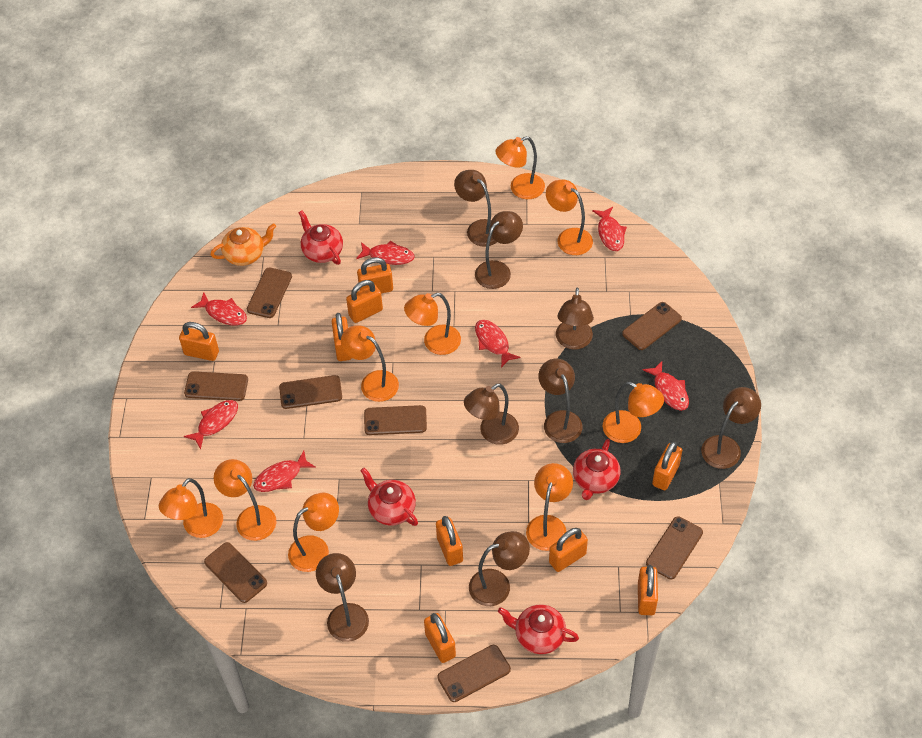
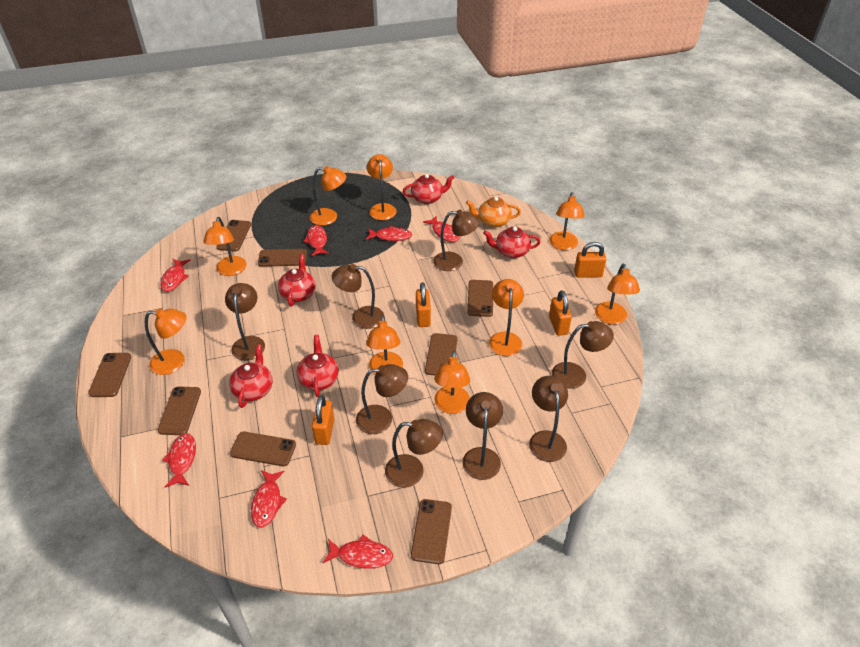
orange padlock: 9 -> 4
red teapot: 4 -> 5

